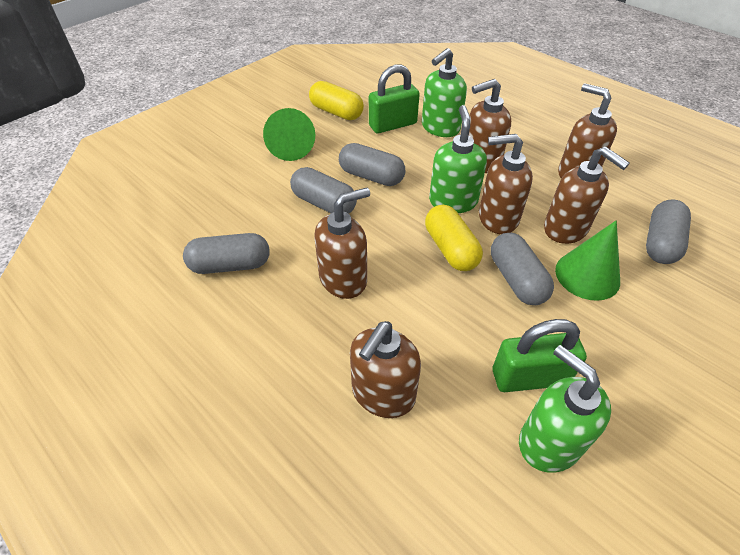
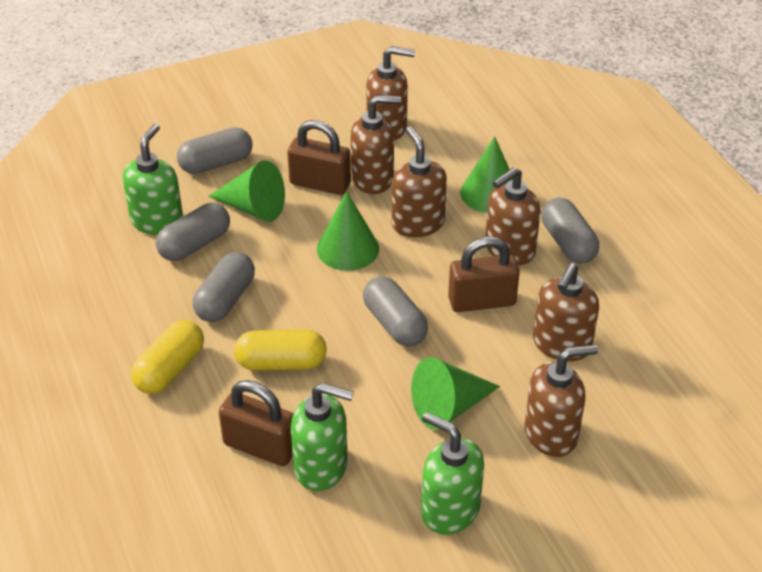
brown padlock: 0 -> 3
green cone: 2 -> 4
green padlock: 2 -> 0

